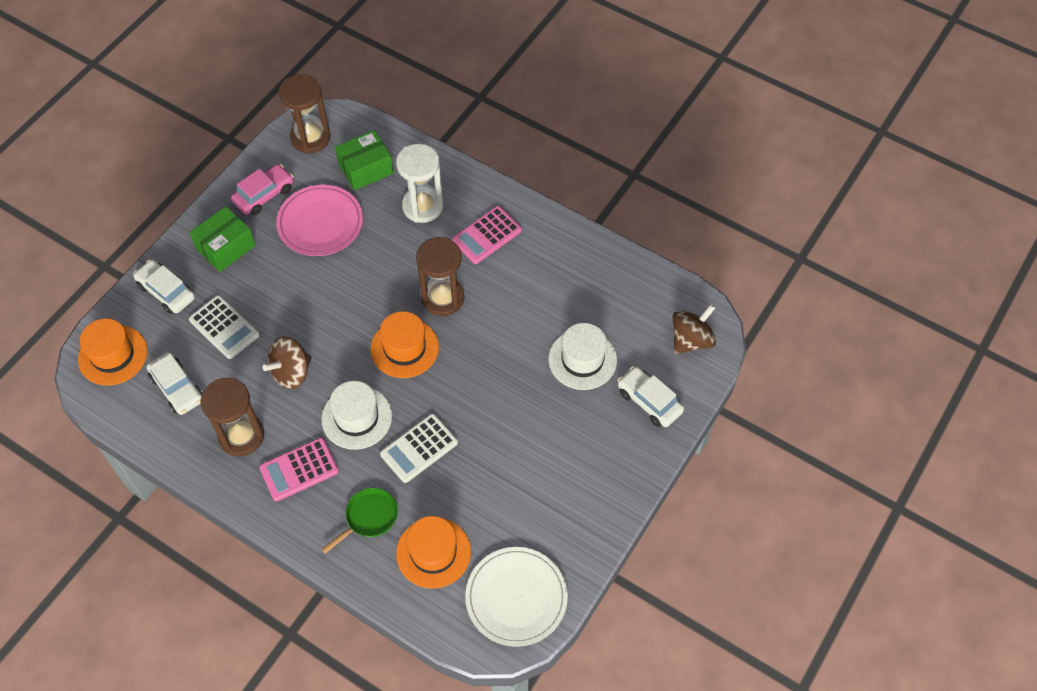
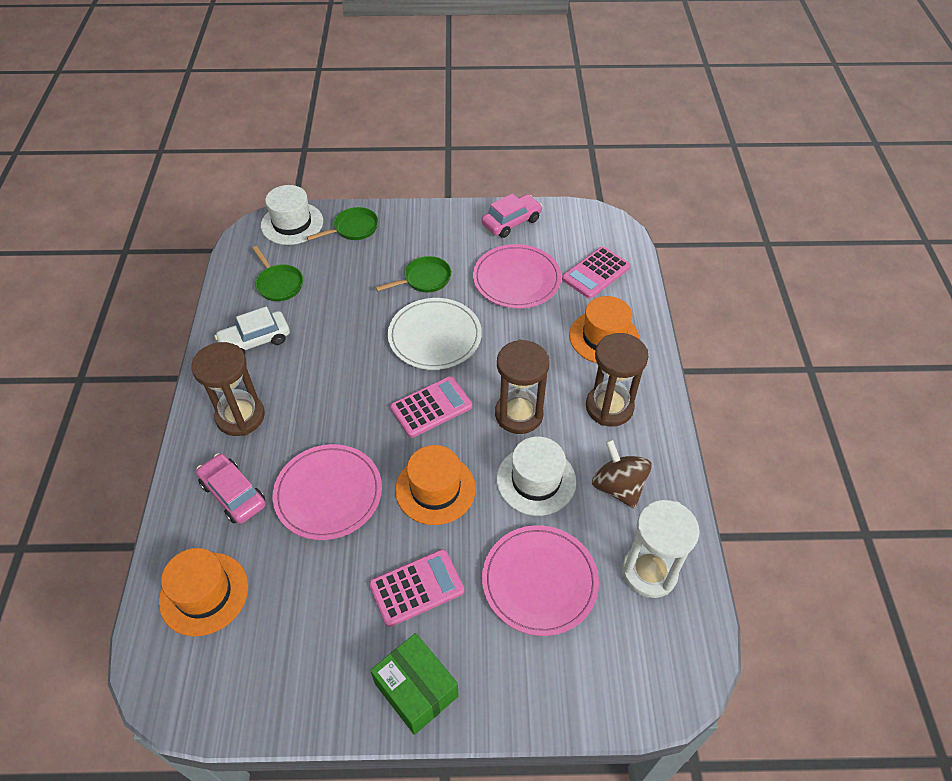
brown spinning top: 2 -> 1
green box: 2 -> 1
green pan: 1 -> 3
pink calculator: 2 -> 3
pink car: 1 -> 2
pink plate: 1 -> 3
white calculator: 2 -> 0
white car: 3 -> 1

